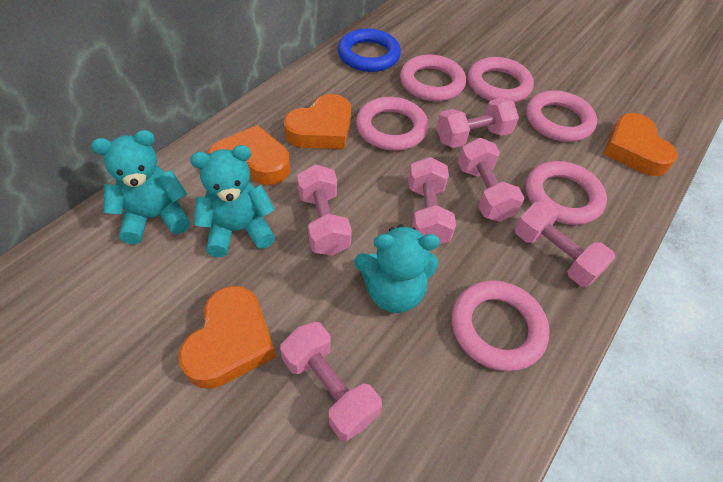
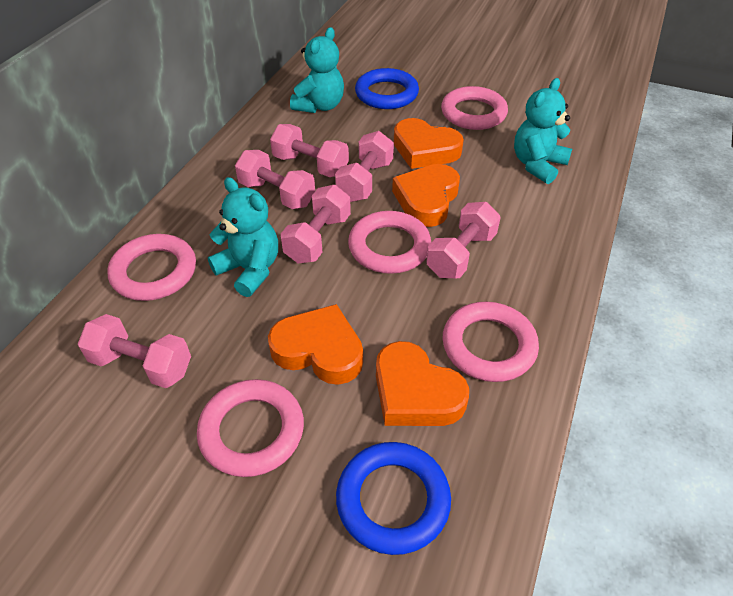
blue ring: 1 -> 2
pink ring: 6 -> 5

